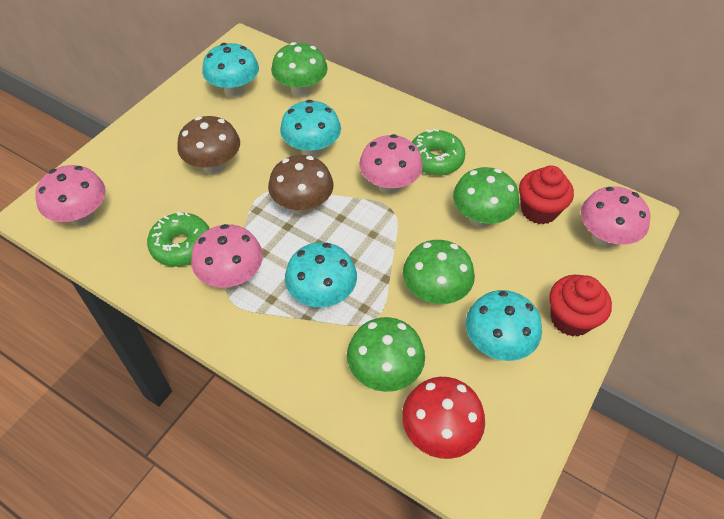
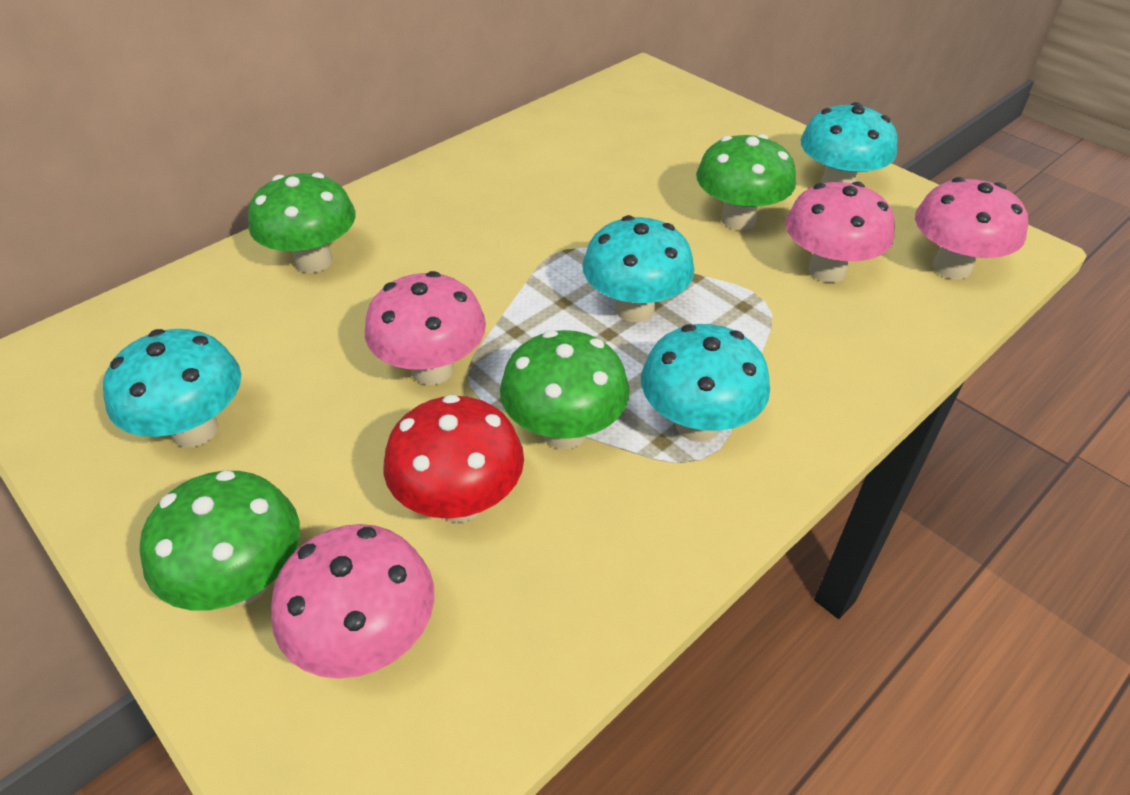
brown mushroom: 2 -> 0
green donut: 2 -> 0
red cupcake: 2 -> 0

